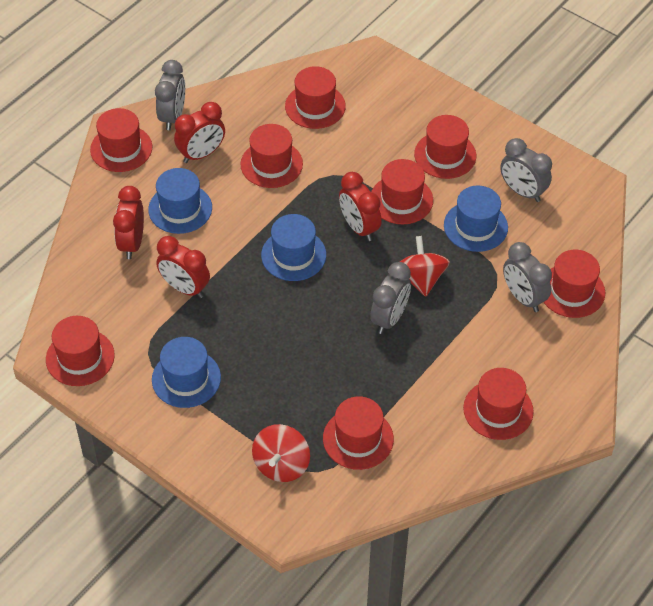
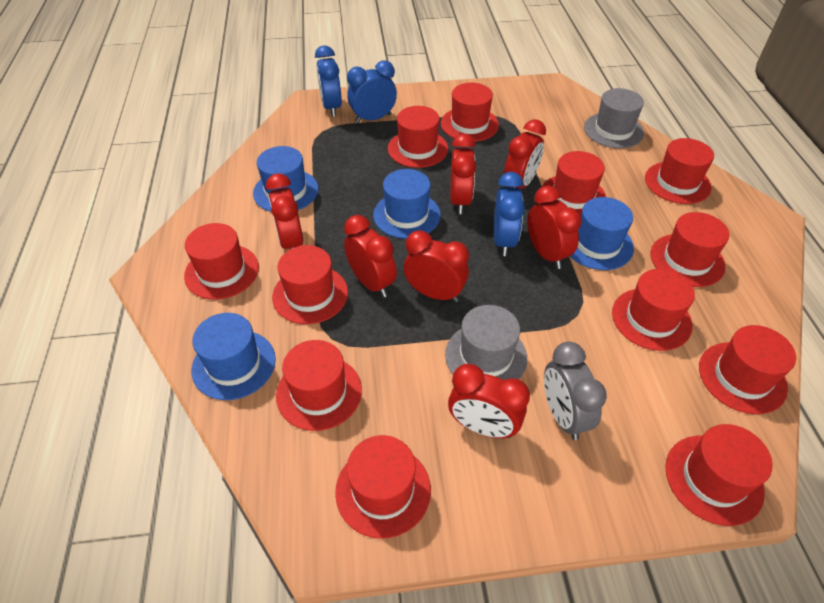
blue clock: 0 -> 3
grey clock: 4 -> 1
grey hat: 0 -> 2
red clock: 4 -> 7
red hat: 9 -> 12
red spinning top: 2 -> 0

